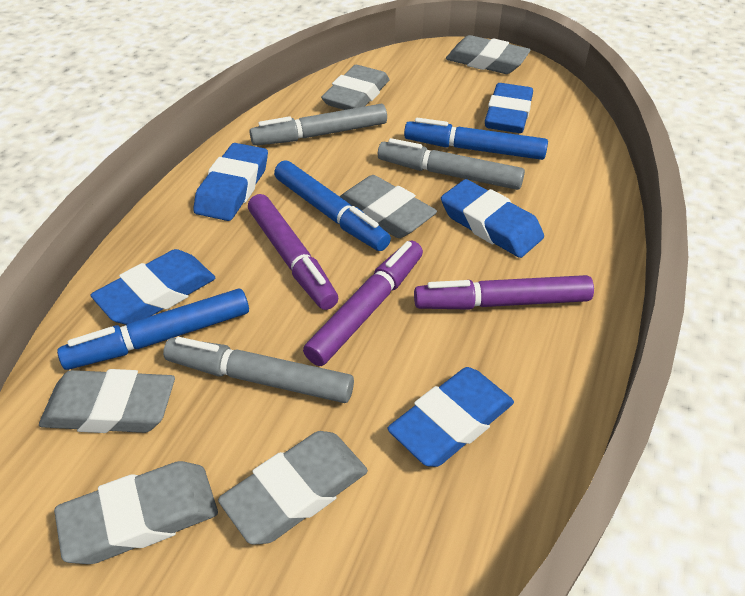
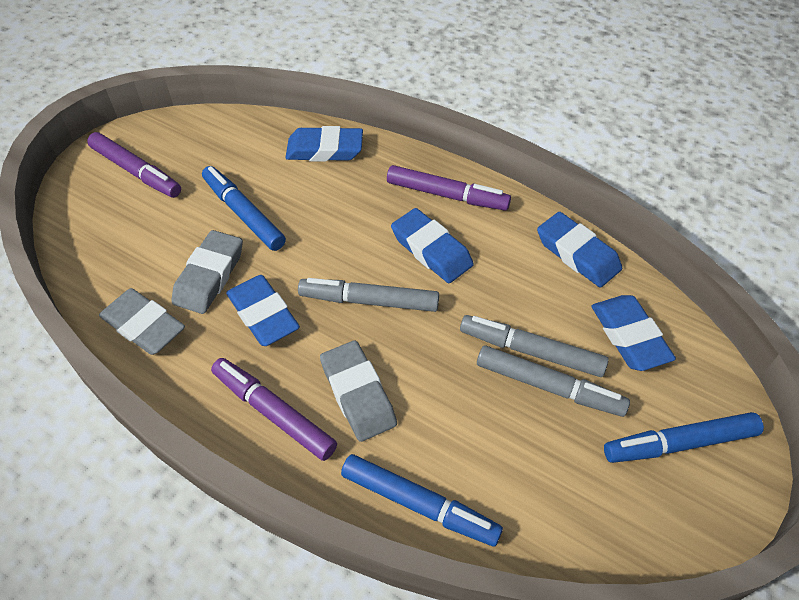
grey eraser: 6 -> 3

